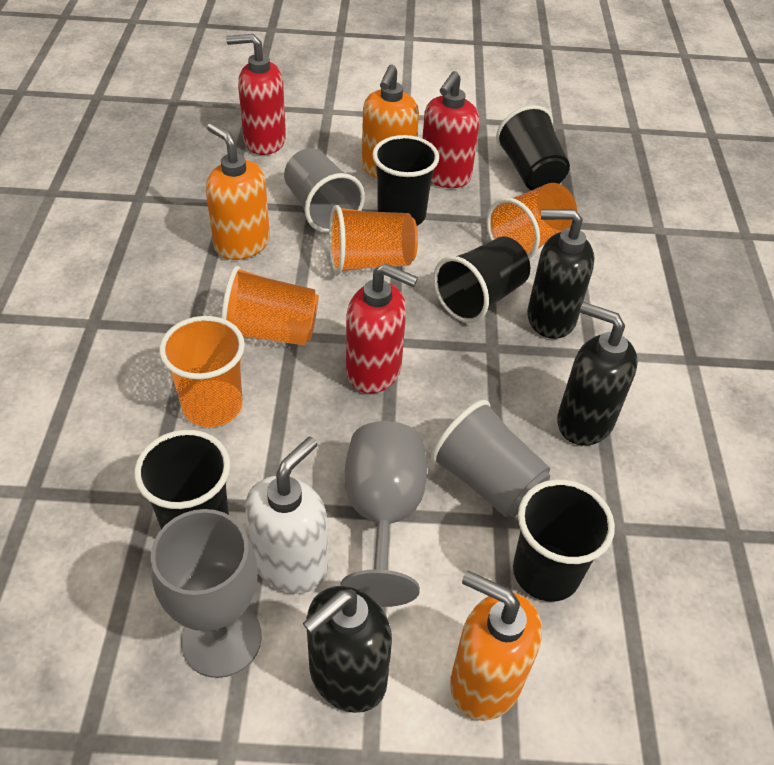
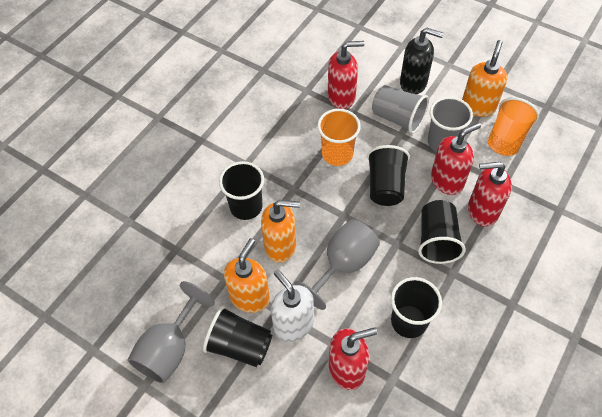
black soap dispenser: 3 -> 1
orange cup: 4 -> 2
red soap dispenser: 3 -> 4

